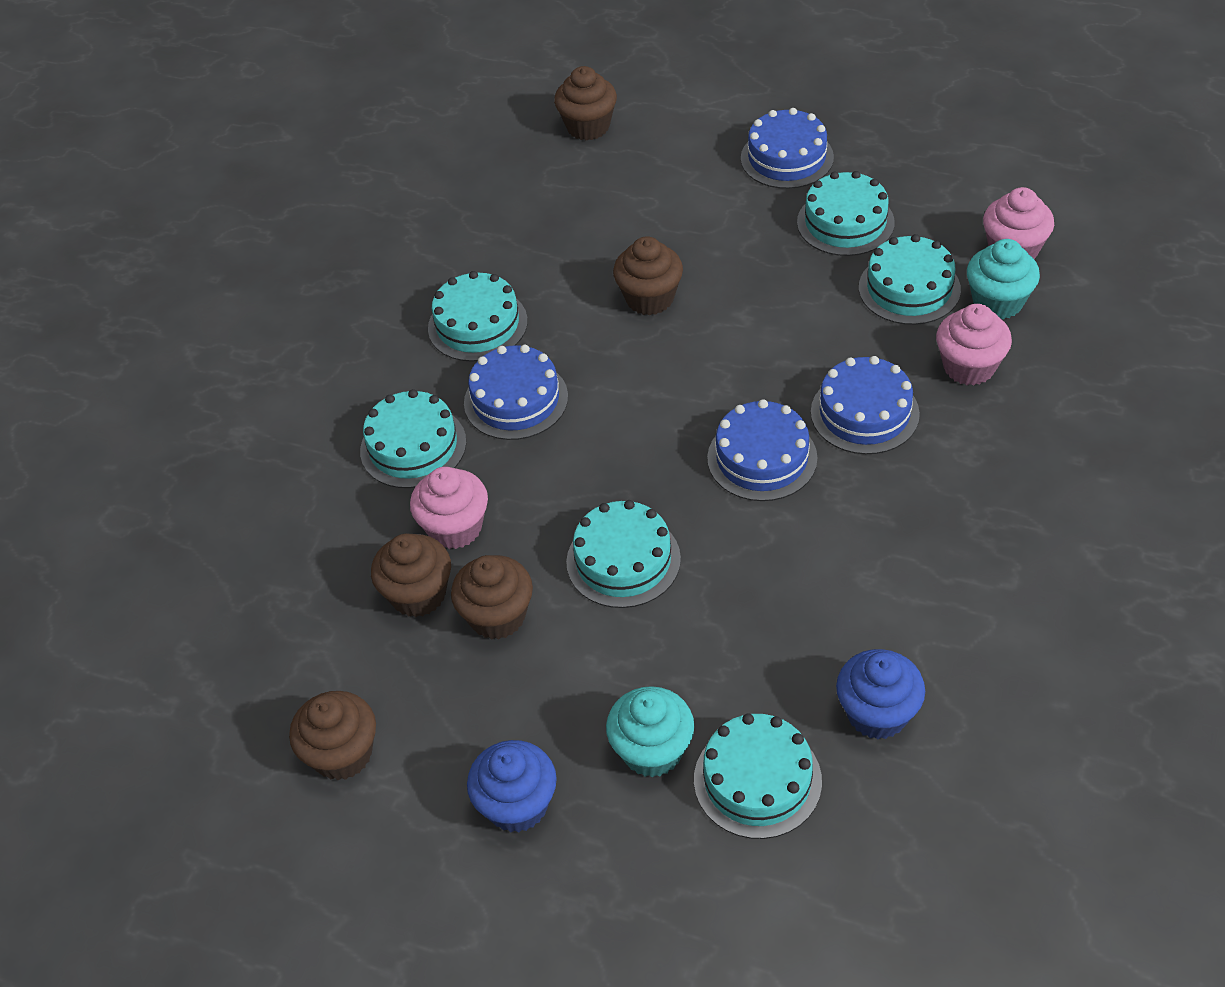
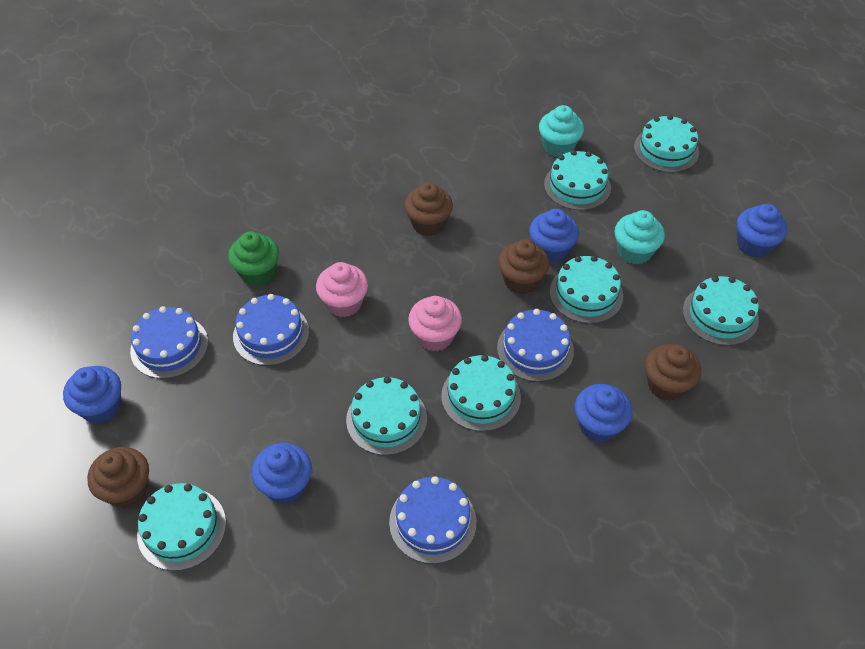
blue cupcake: 2 -> 5
brown cupcake: 5 -> 4
green cupcake: 0 -> 1
pink cupcake: 3 -> 2
turquoise cake: 6 -> 7

